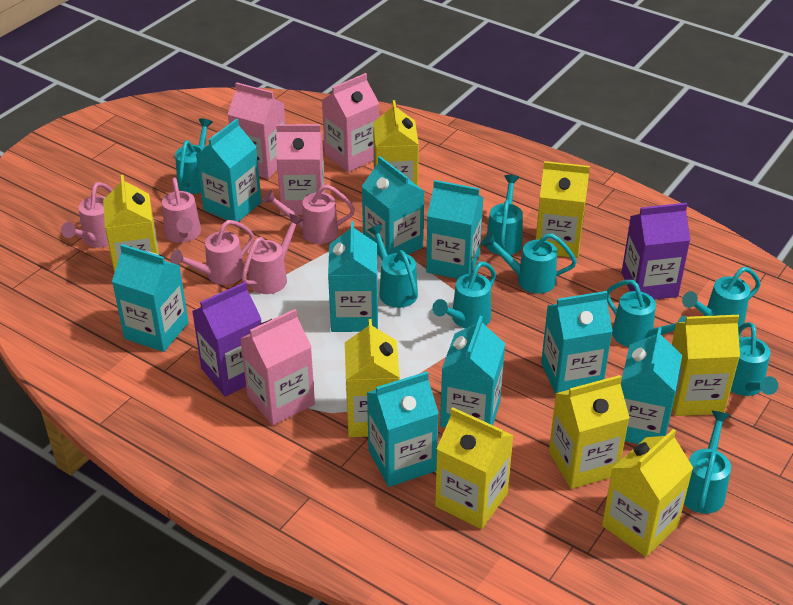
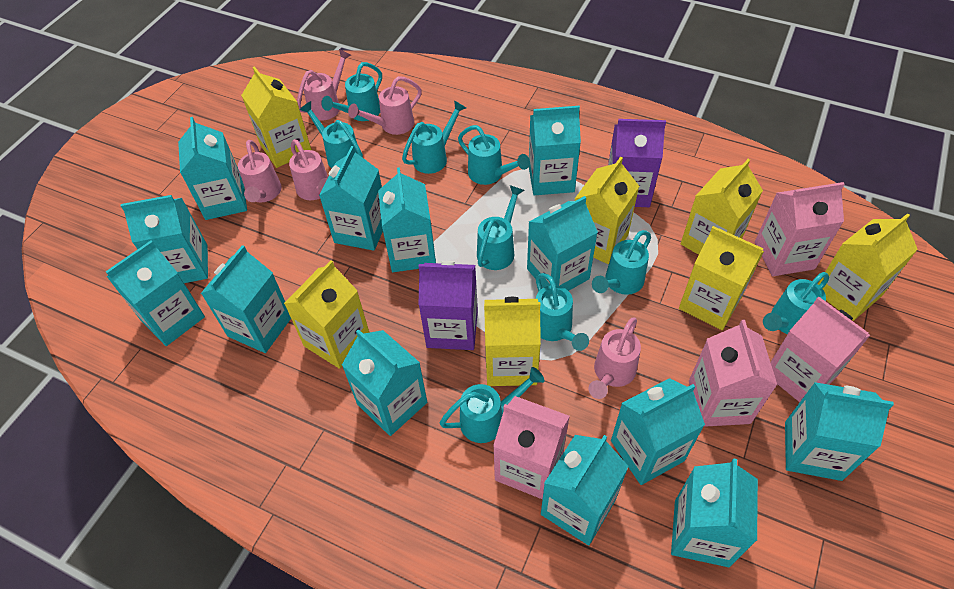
turquoise carton: 9 -> 13
yellow carton: 8 -> 7

